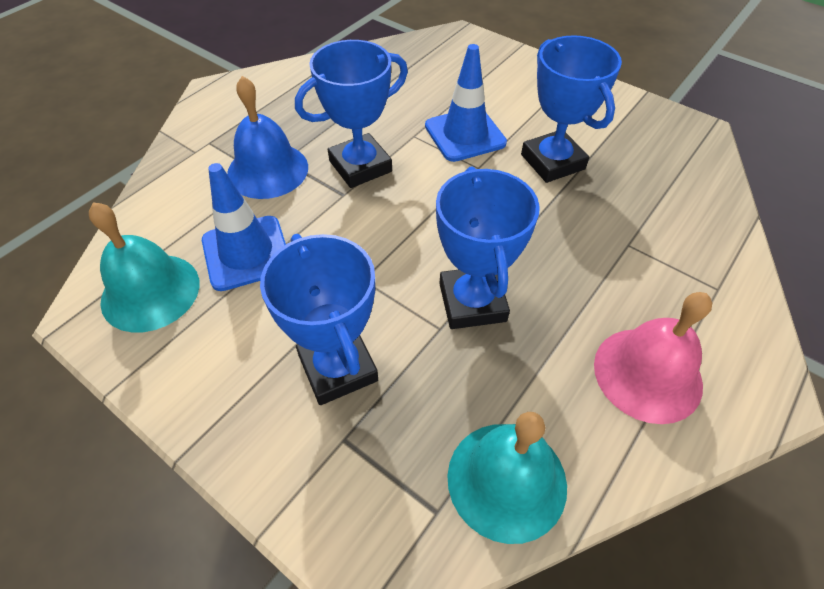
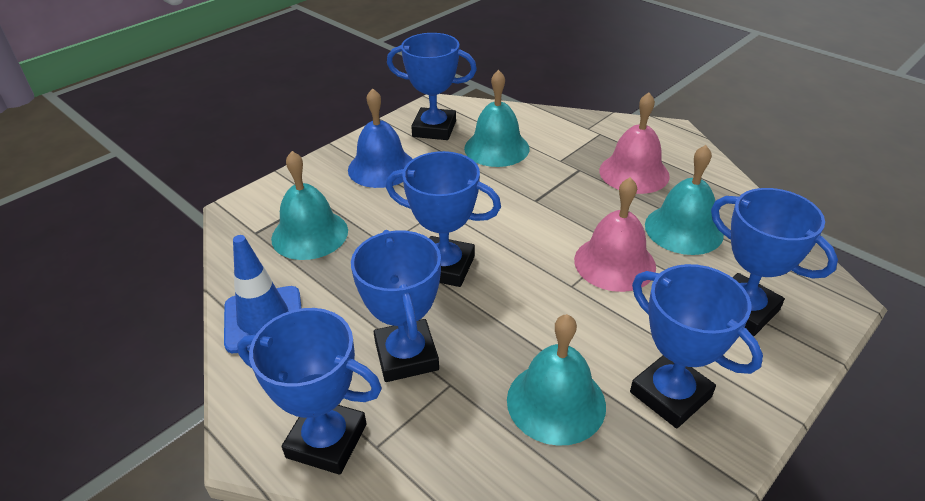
blue traffic cone: 2 -> 1
blue trophy: 4 -> 6
pink bell: 1 -> 2
turquoise bell: 2 -> 4

